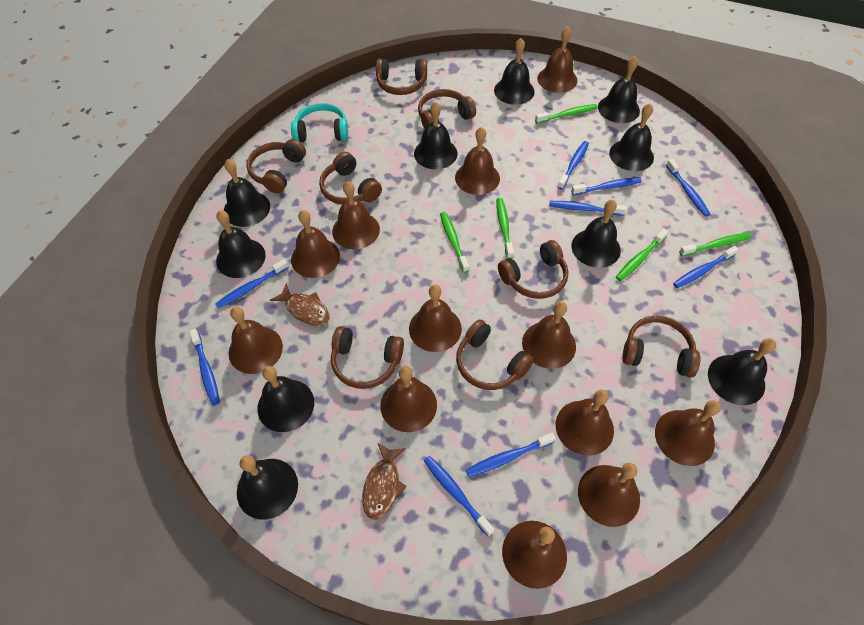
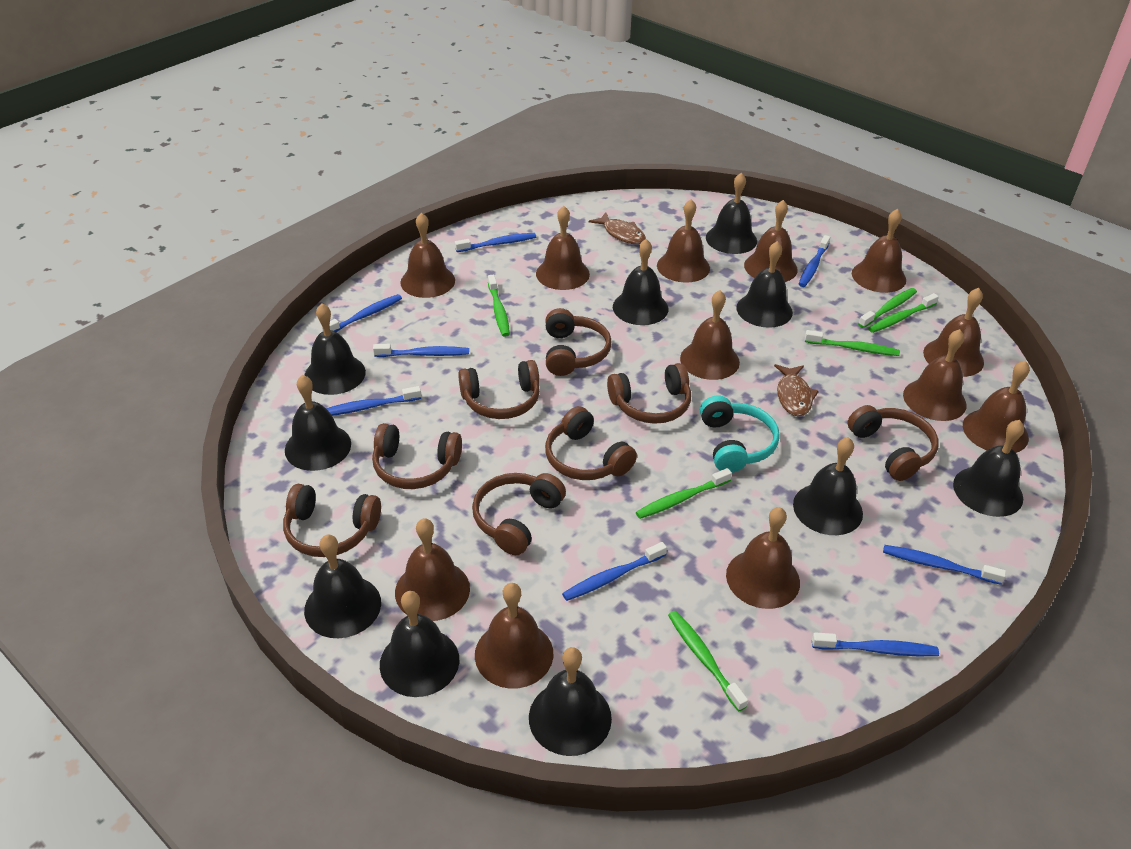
blue toothbrush: 9 -> 8
green toothbrush: 5 -> 6

